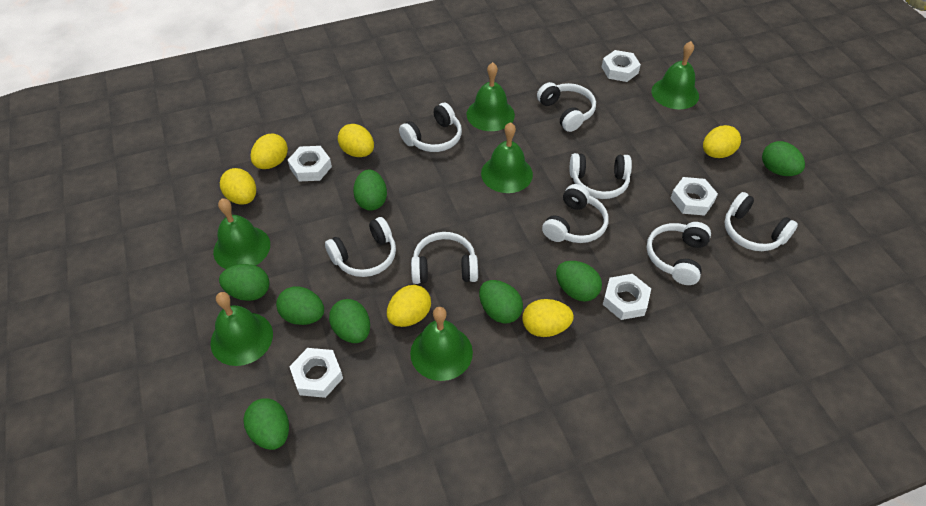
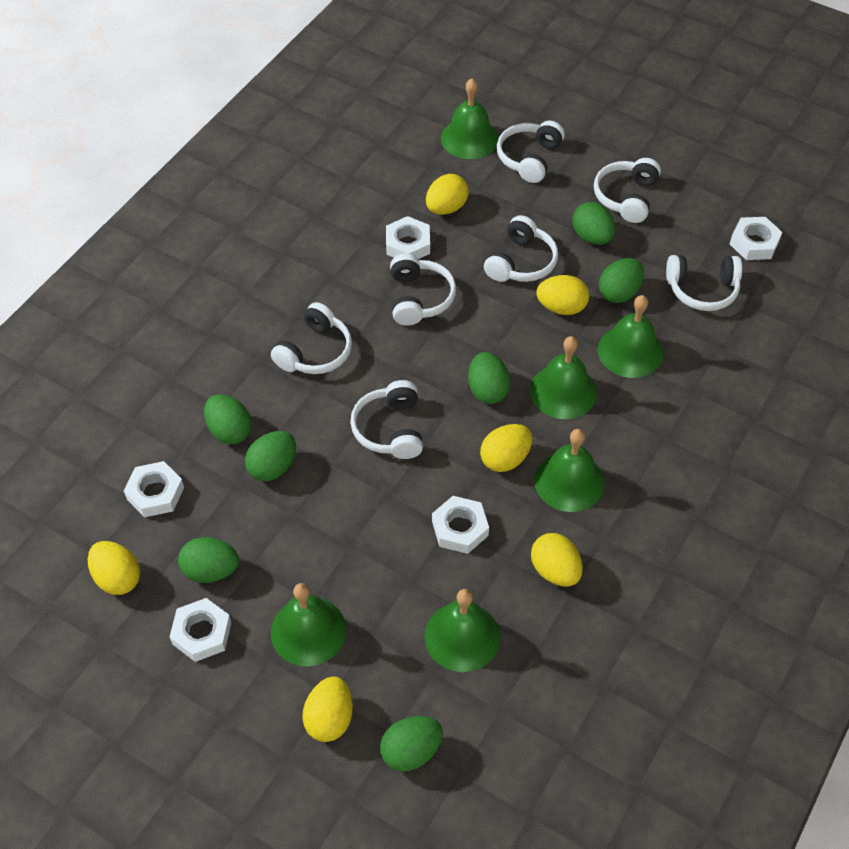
green egg: 8 -> 7
white headphones: 8 -> 7

